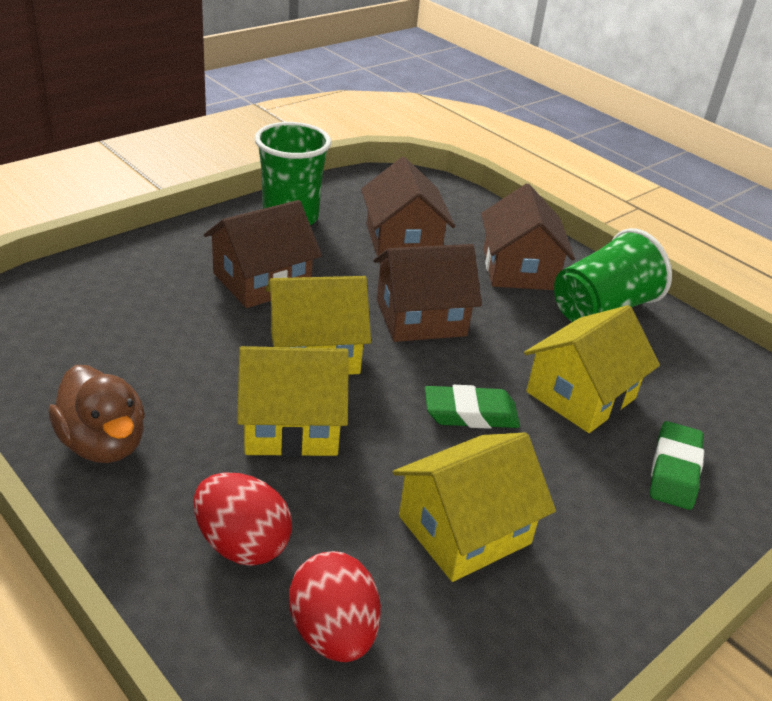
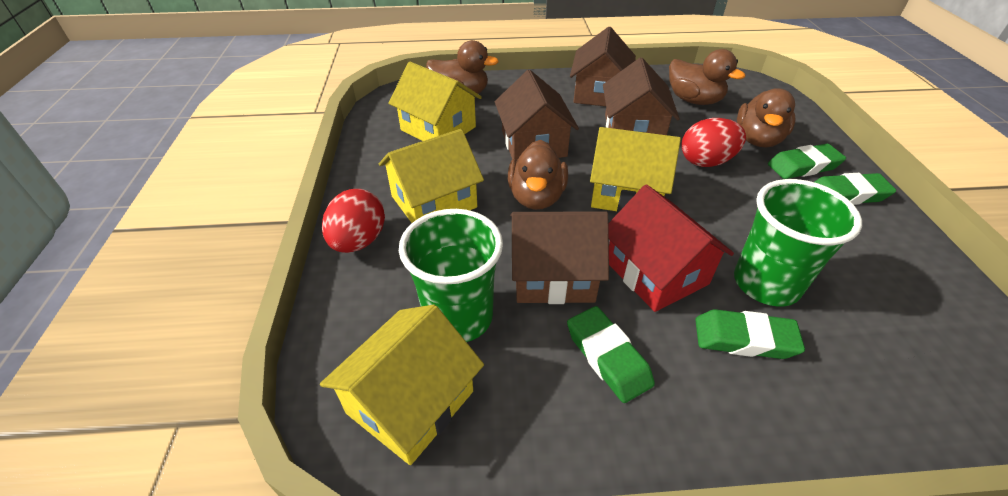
brown duck: 1 -> 4
green eraser: 2 -> 4
red house: 0 -> 1

